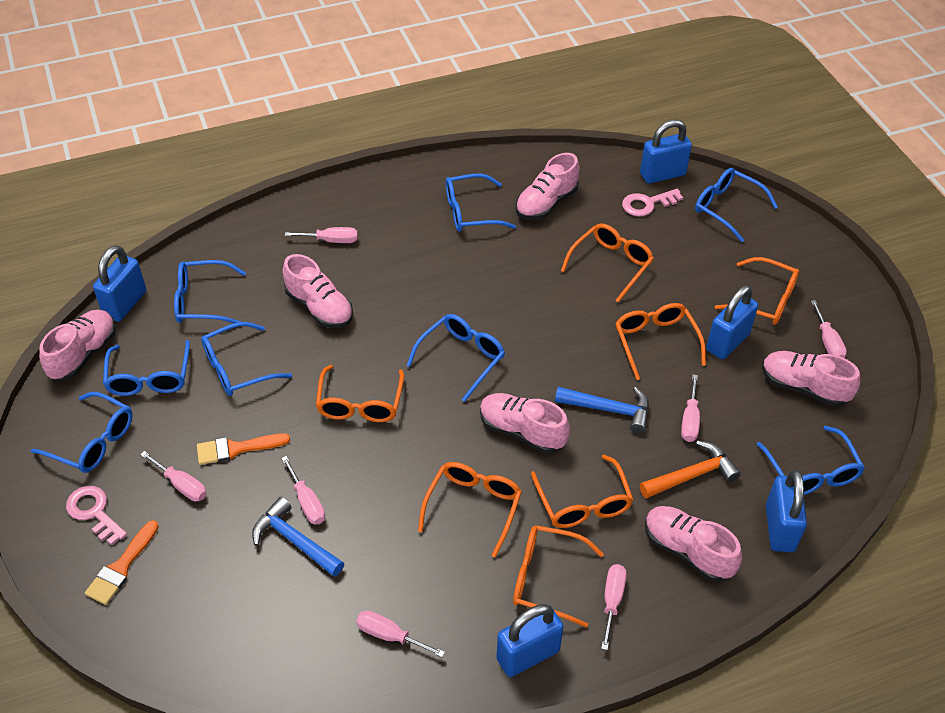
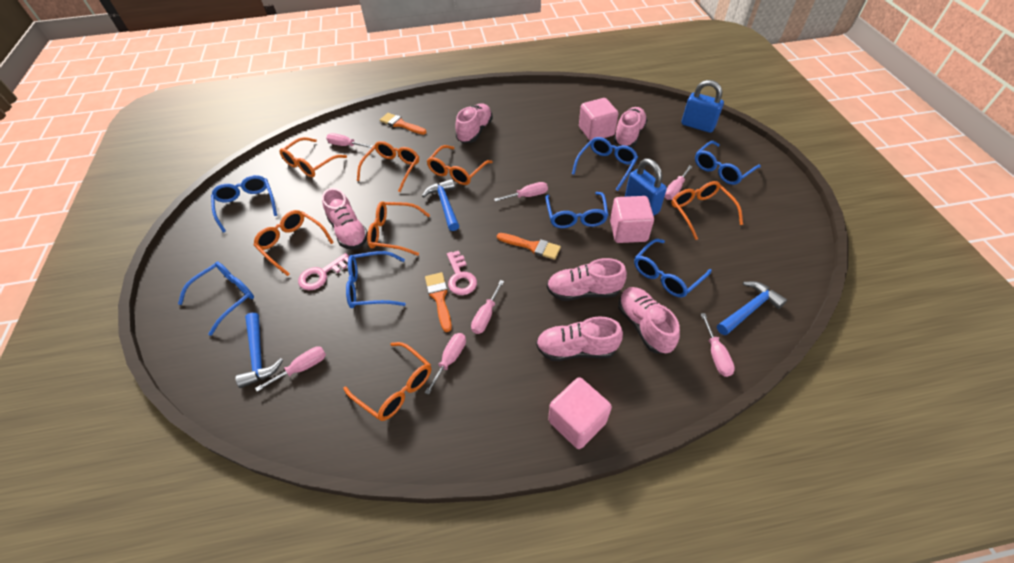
blue glasses: 8 -> 7
blue hammer: 2 -> 3
blue padlock: 5 -> 2
orange brush: 2 -> 3
orange hammer: 1 -> 0
pink cube: 0 -> 3

